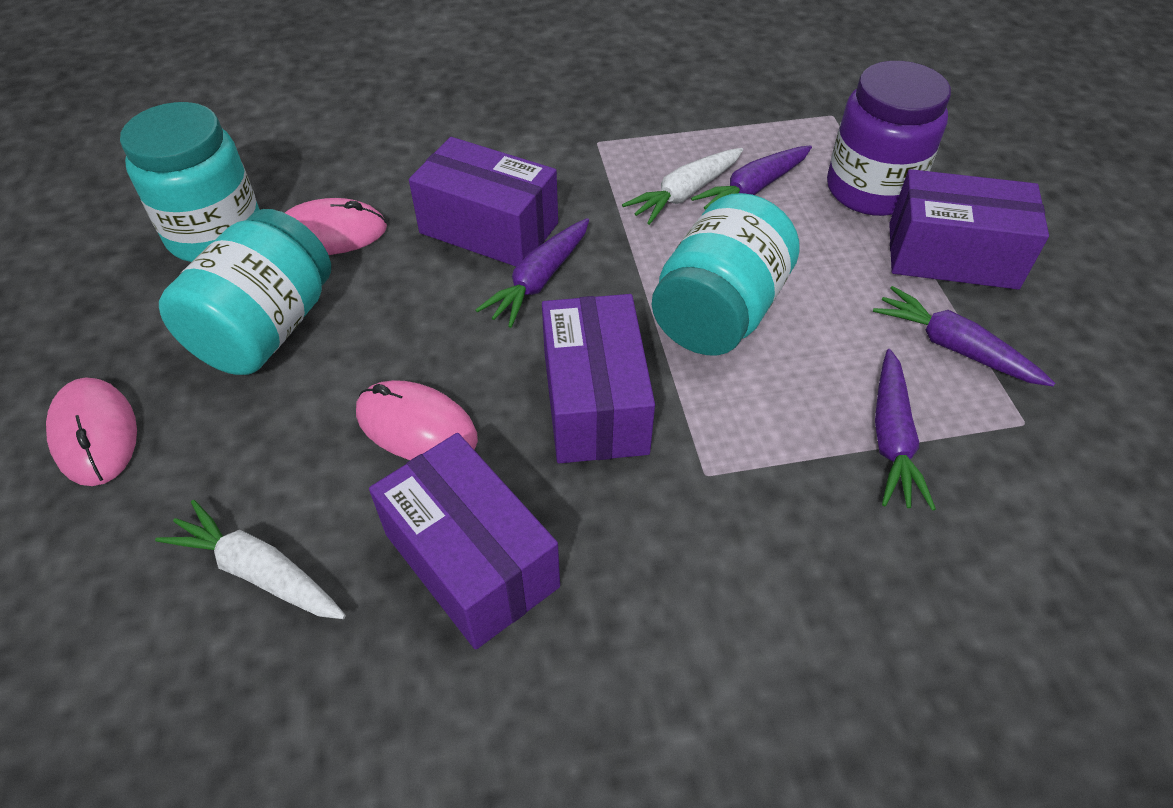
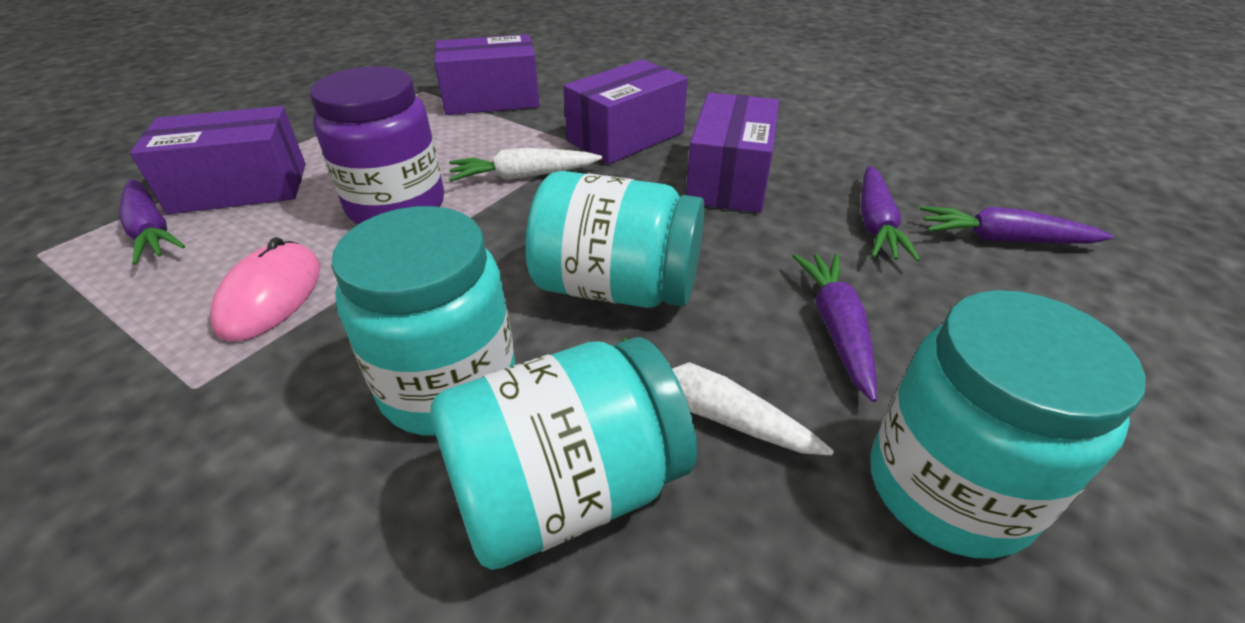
pink mouse: 3 -> 1
turquoise jar: 3 -> 4

